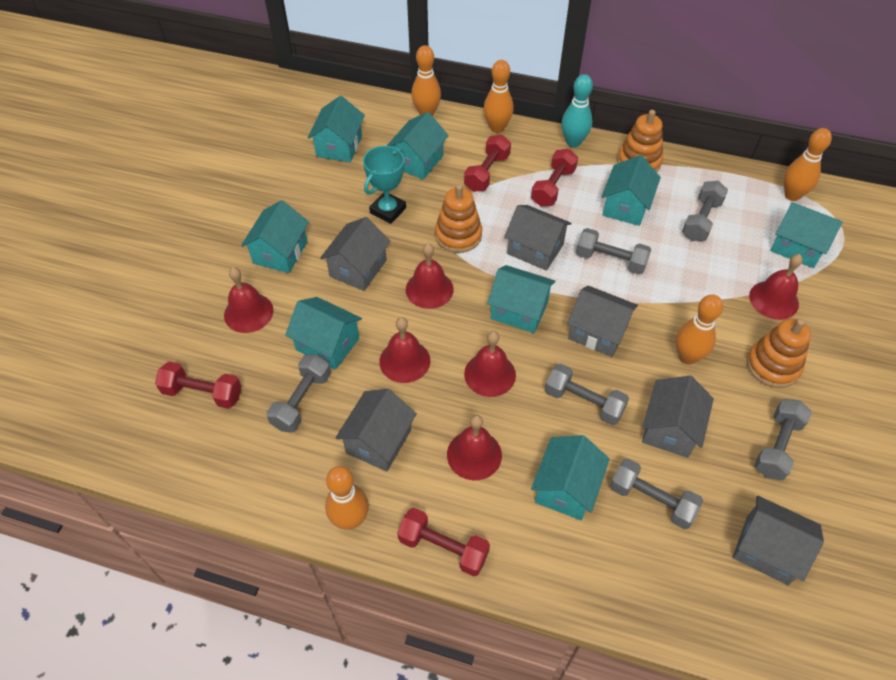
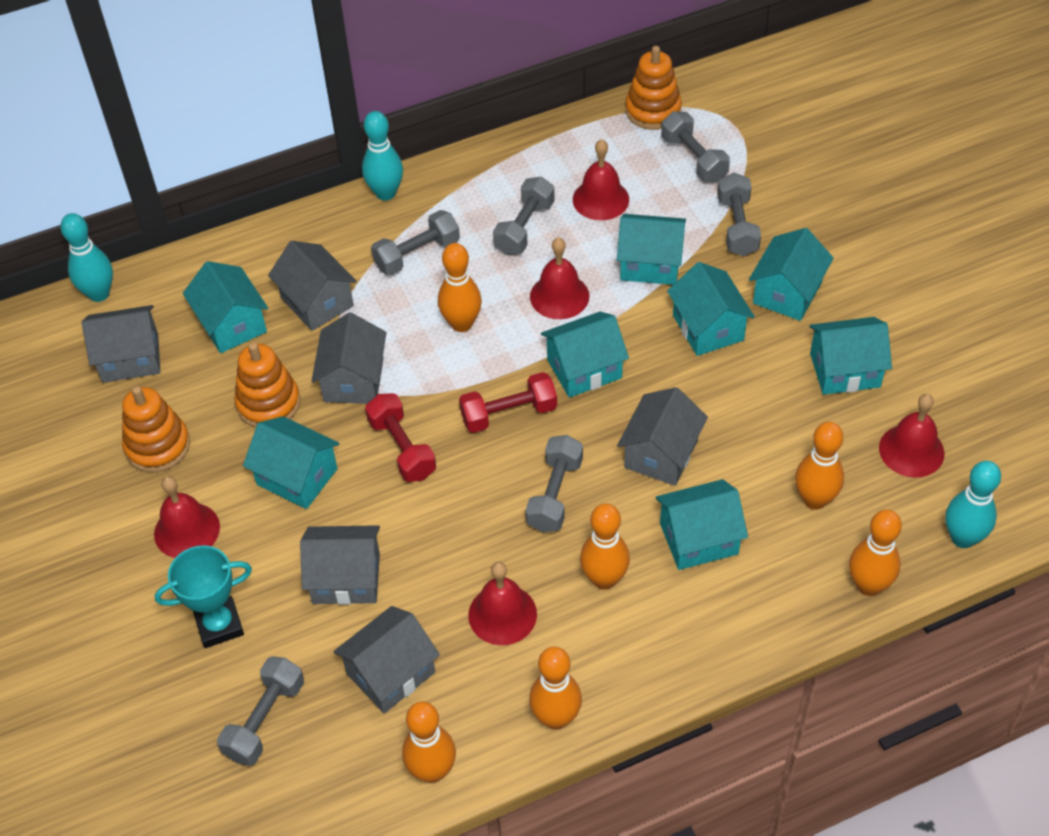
orange bowling pin: 5 -> 6
red bell: 6 -> 5
red dumbbell: 4 -> 2
turquoise bowling pin: 1 -> 3

